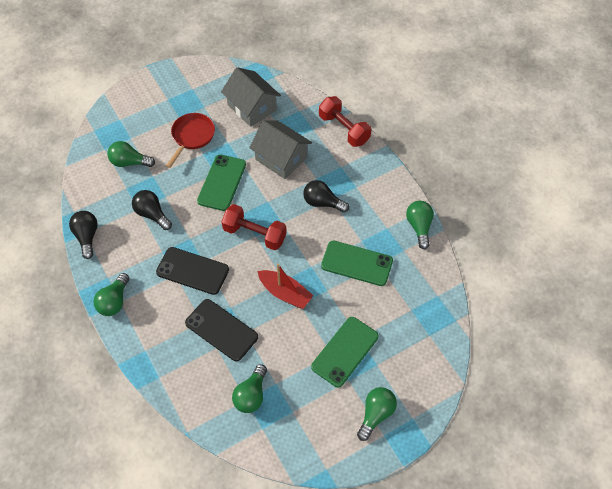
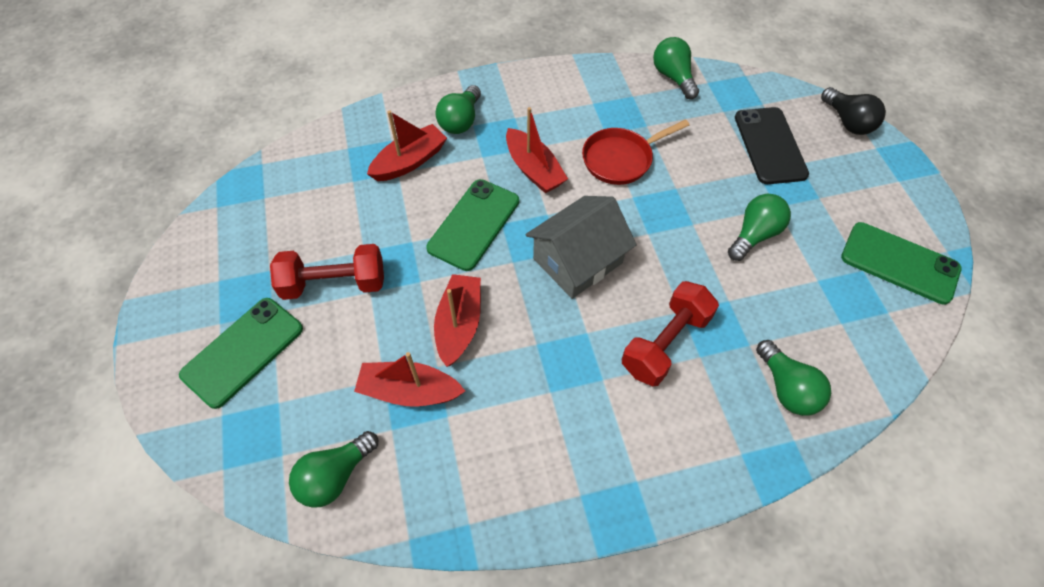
black light bulb: 3 -> 1
black phone: 2 -> 1
grey house: 2 -> 1
red boat: 1 -> 4

